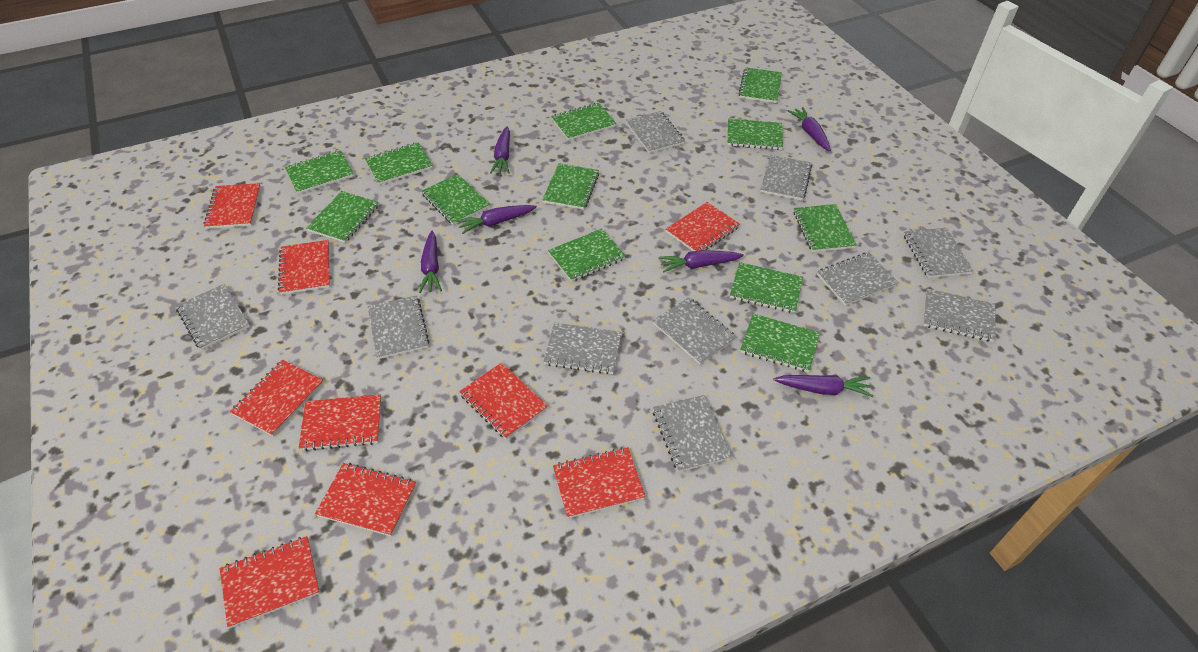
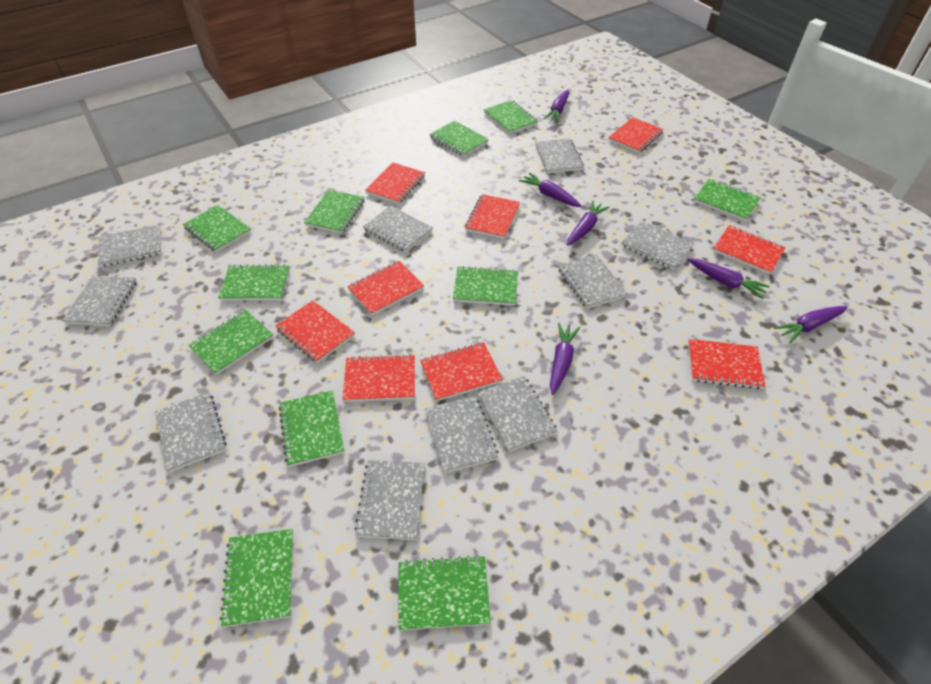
green notebook: 12 -> 11

